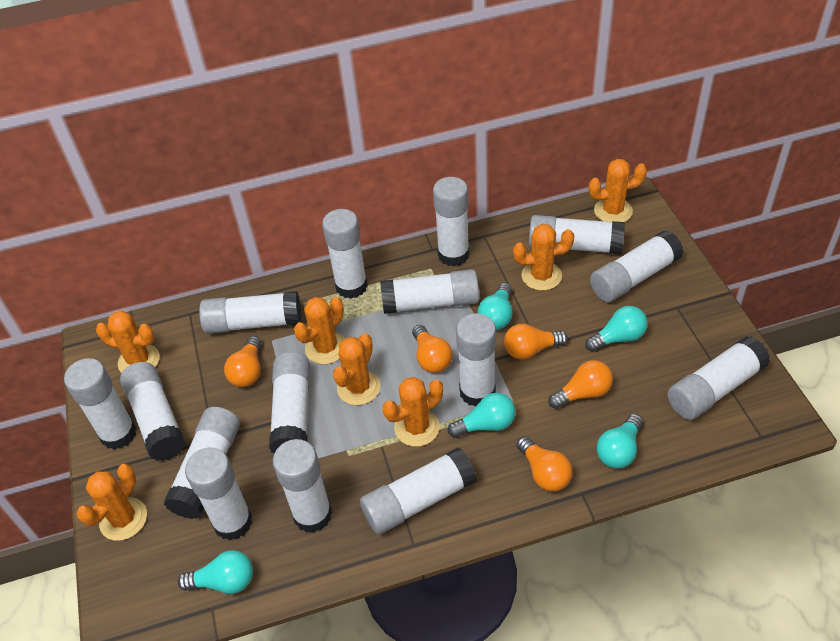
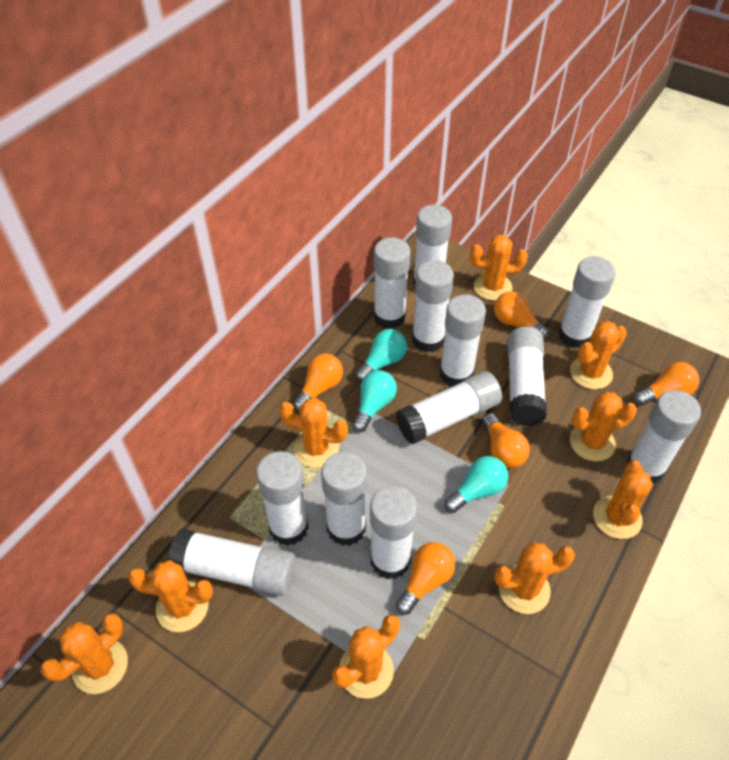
orange cactus: 7 -> 9
turquoise light bulb: 5 -> 3
white glue stick: 15 -> 12

